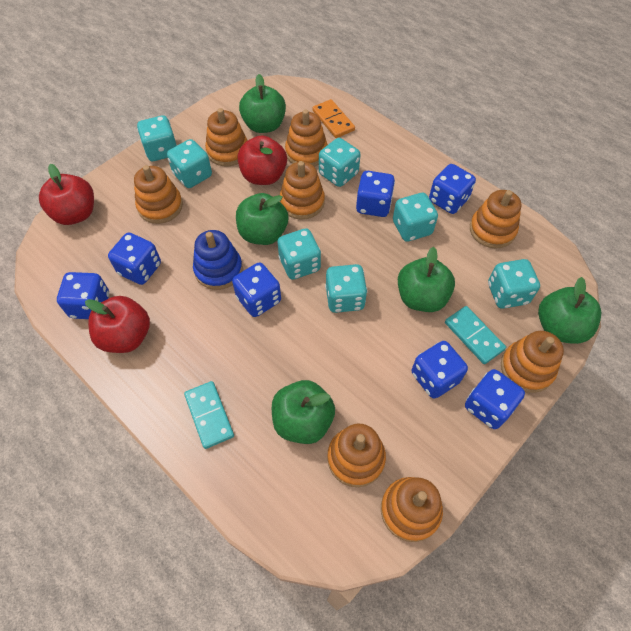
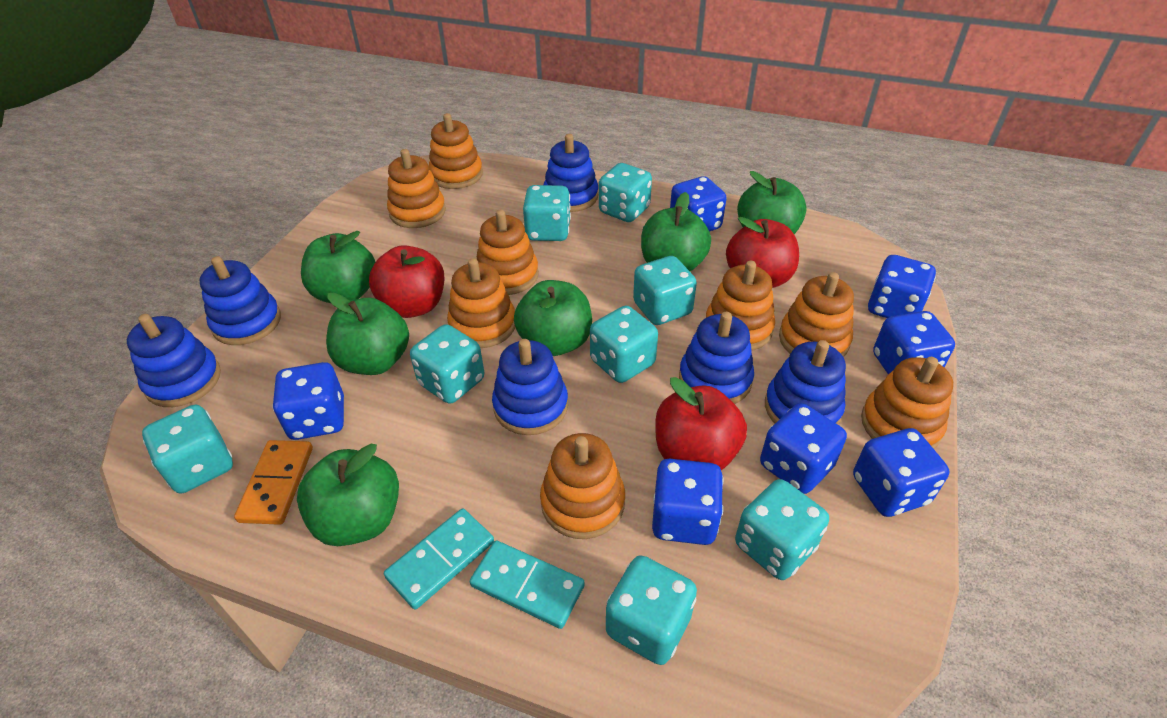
blue stacking toy: 1 -> 6
green apple: 5 -> 6
turquoise dice: 7 -> 8

